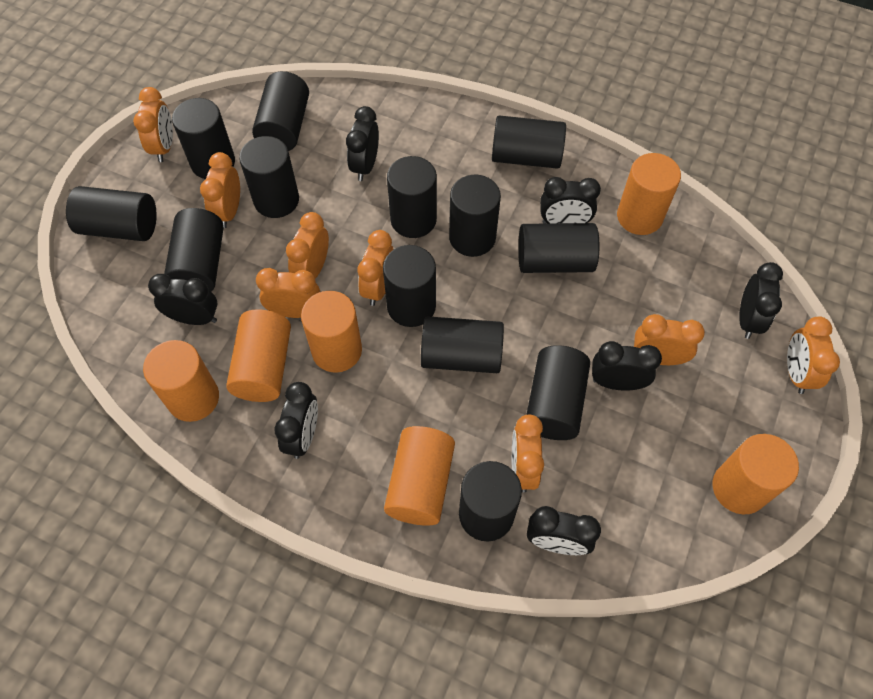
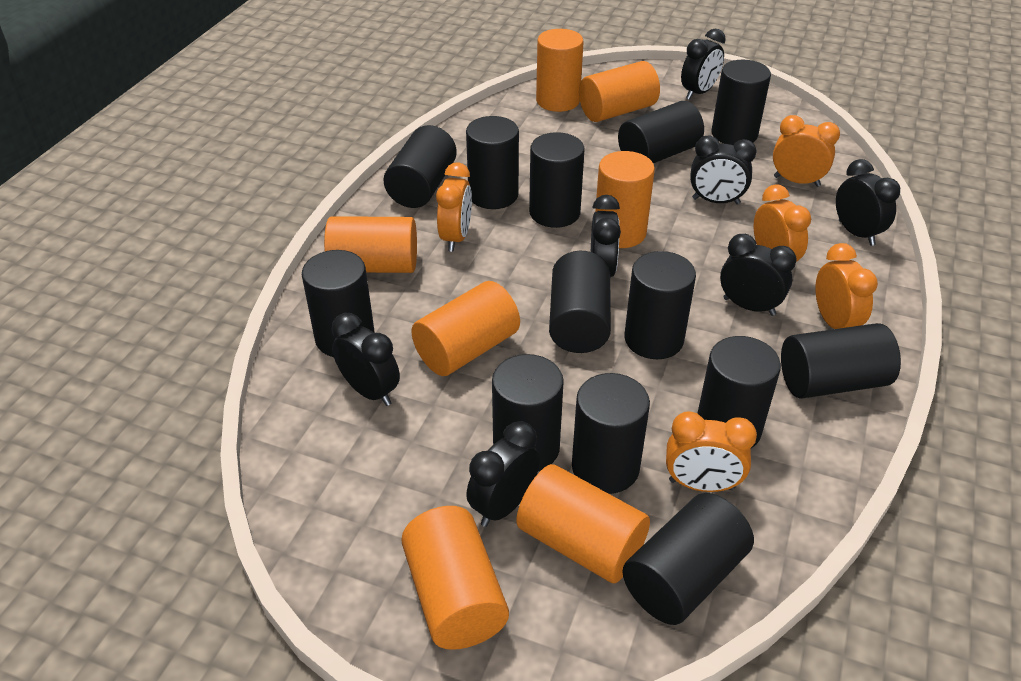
orange clock: 8 -> 5
orange cylinder: 6 -> 7

